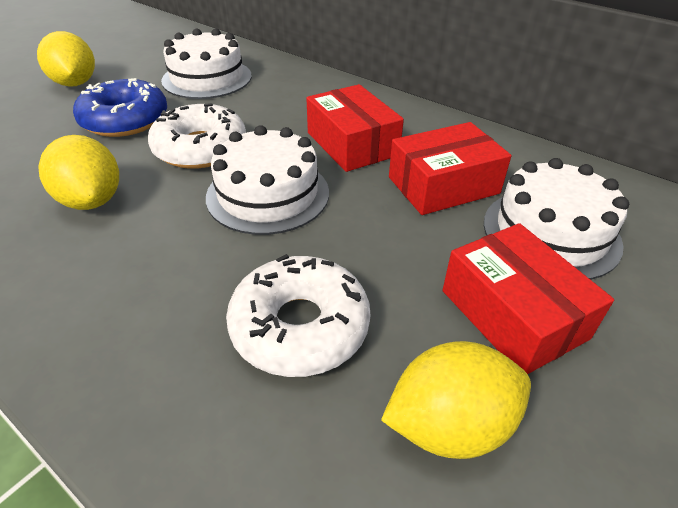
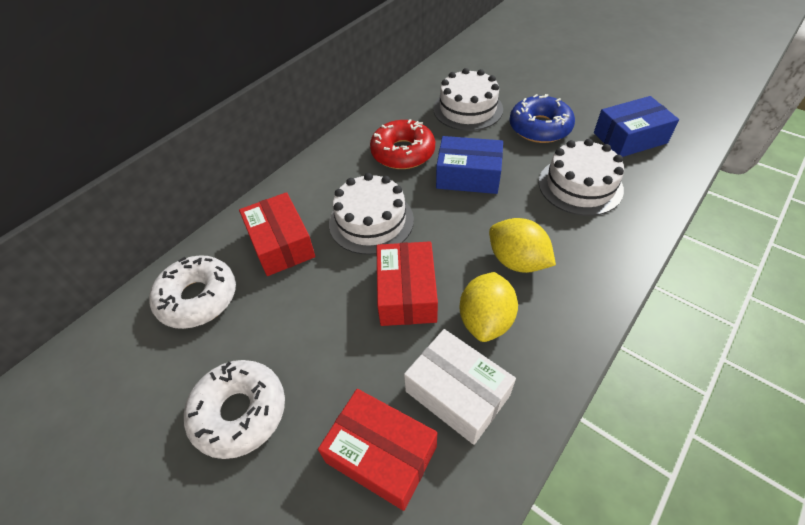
blue box: 0 -> 2
red donut: 0 -> 1
white box: 0 -> 1
yellow lemon: 3 -> 2

